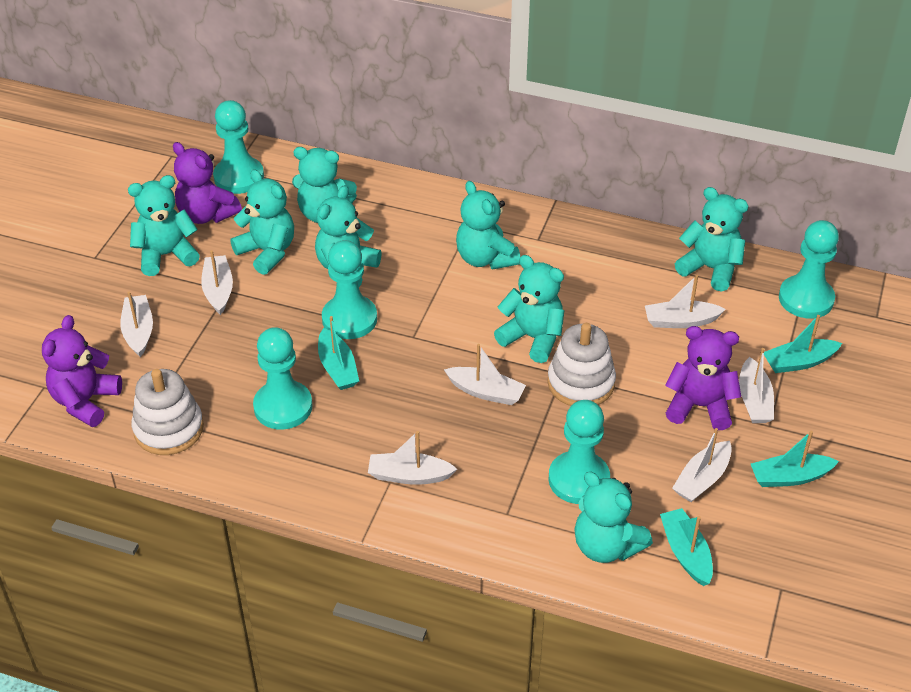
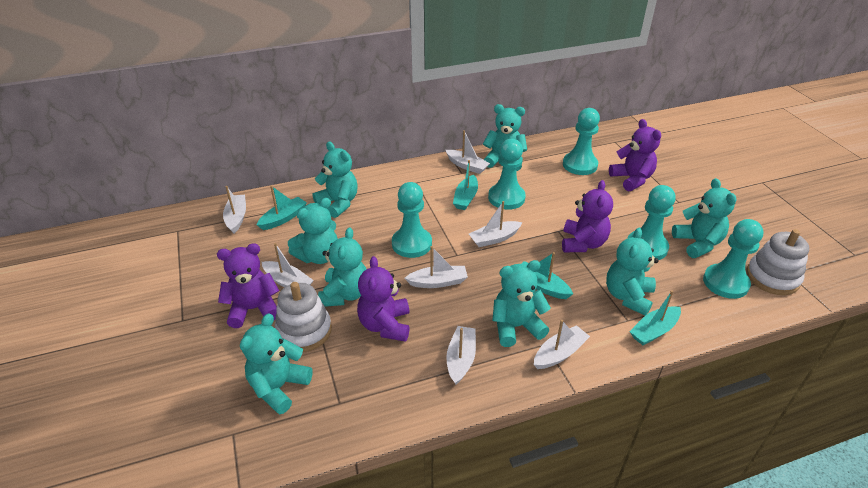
purple teddy bear: 3 -> 4

